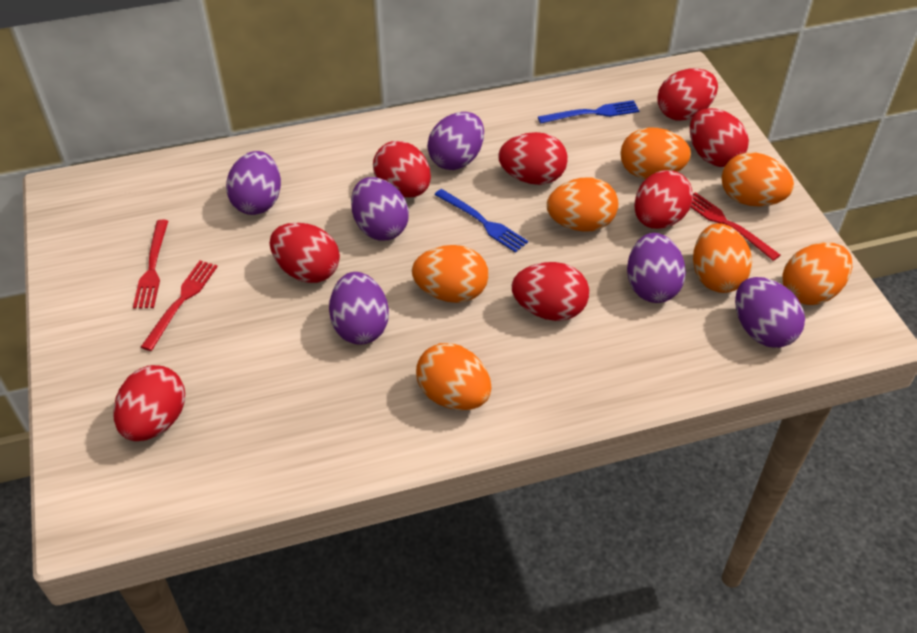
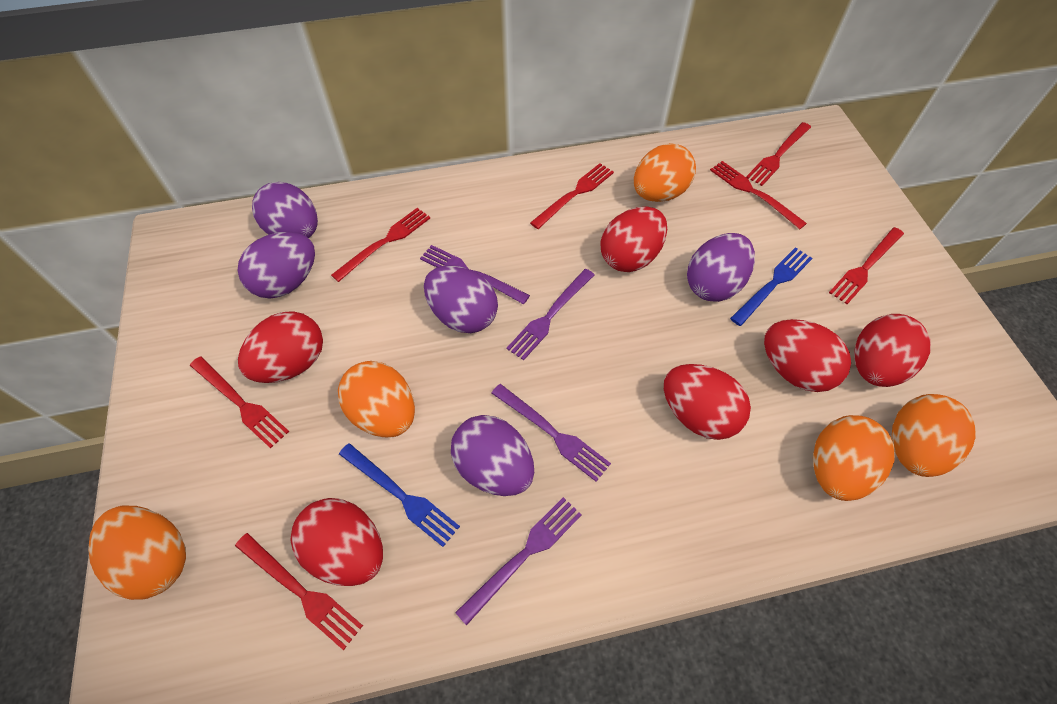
orange egg: 7 -> 5
purple egg: 6 -> 5
purple fork: 0 -> 4
red egg: 8 -> 6
red fork: 3 -> 7

